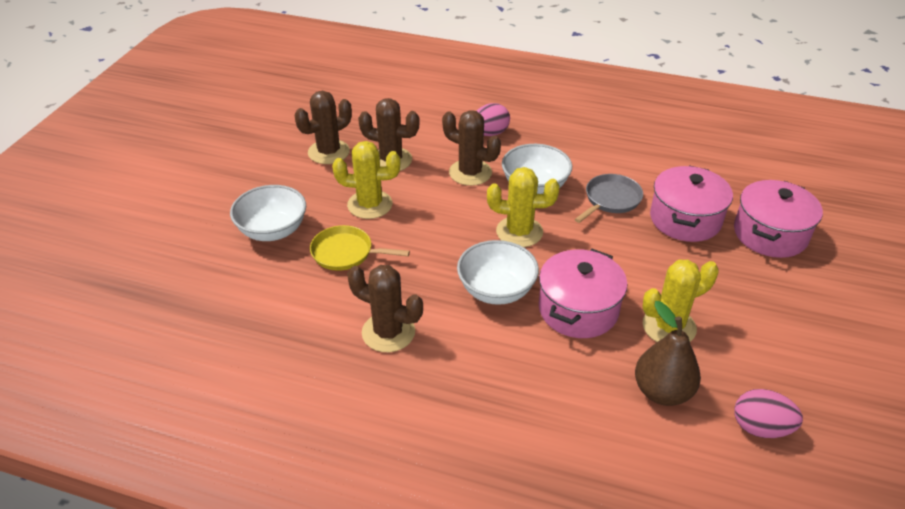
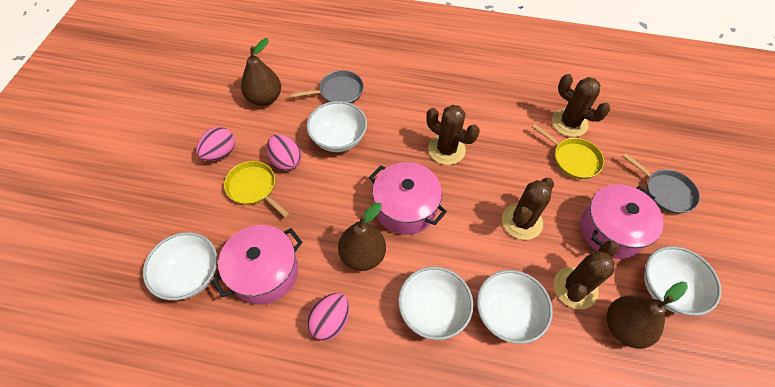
brown pear: 1 -> 3
grey pan: 1 -> 2
pink egg: 2 -> 3
white bowl: 3 -> 5
yellow cactus: 3 -> 0
yellow pan: 1 -> 2

